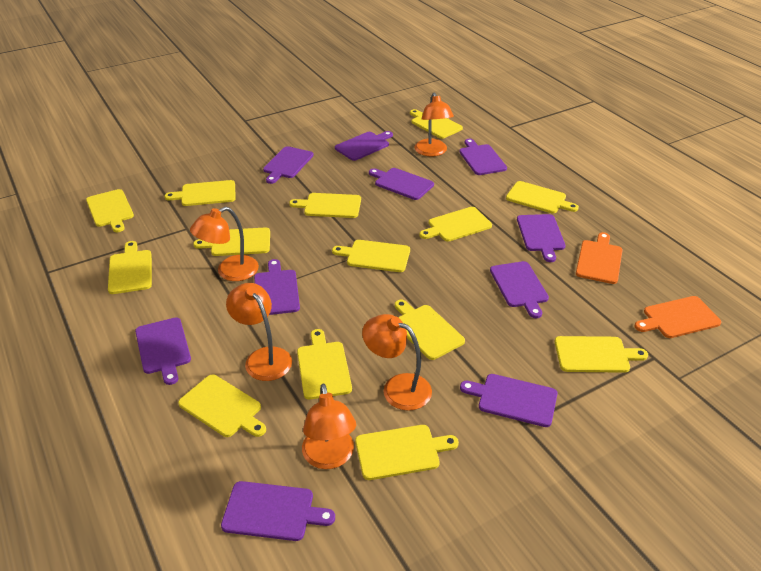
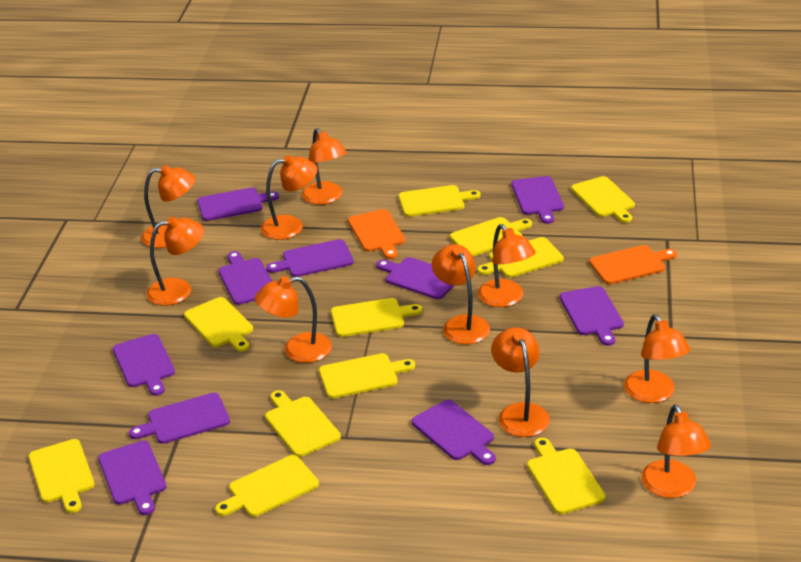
orange lamp: 5 -> 10
yellow cutting board: 14 -> 11

